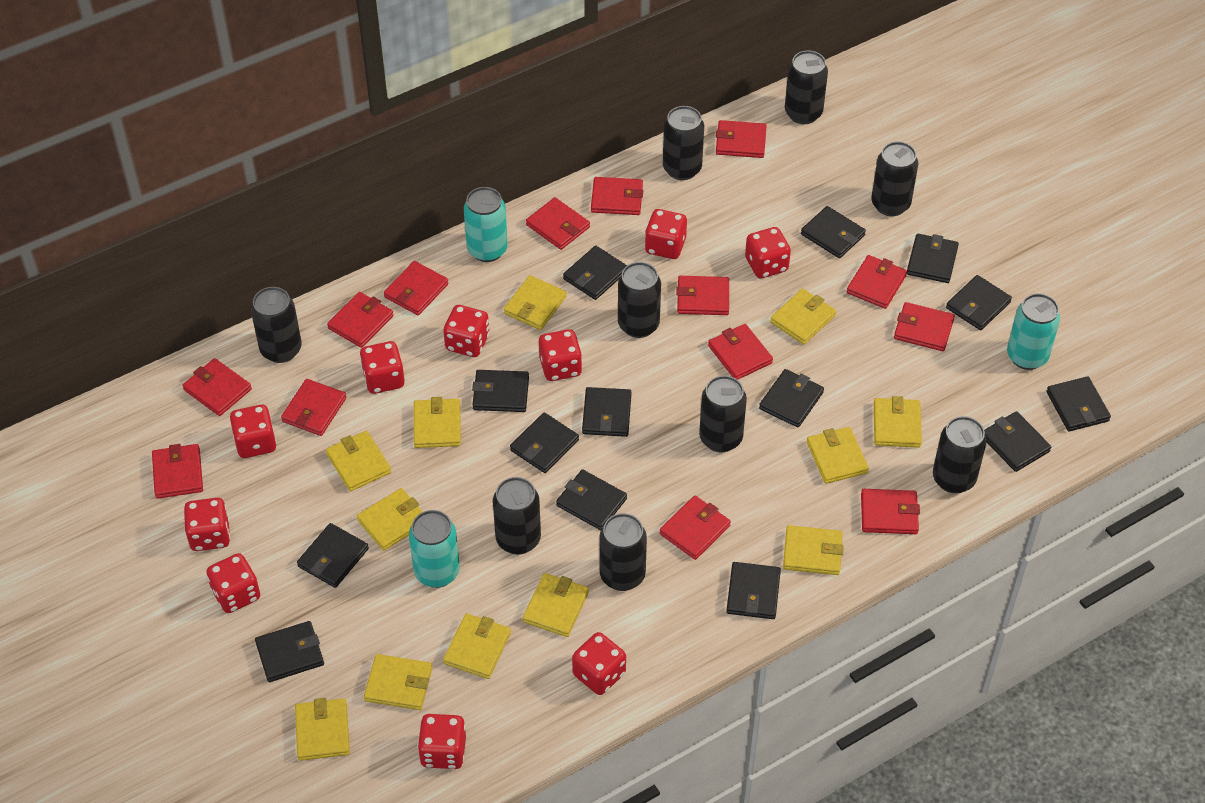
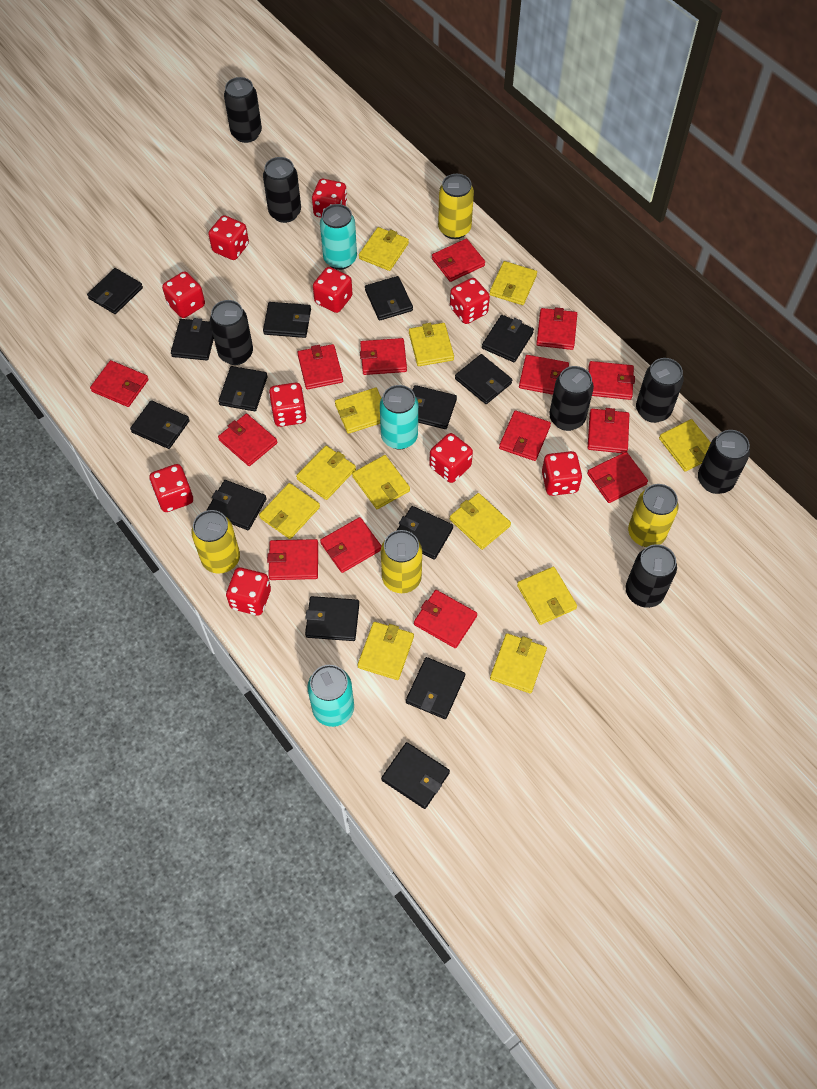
black can: 9 -> 7
yellow can: 0 -> 4

